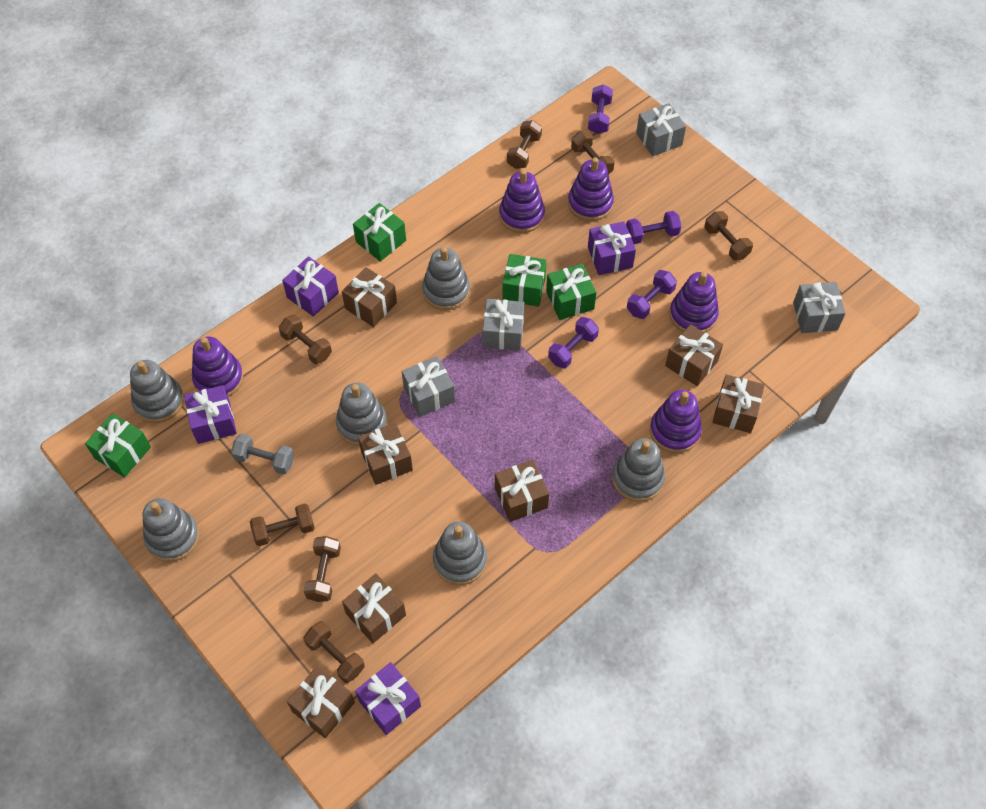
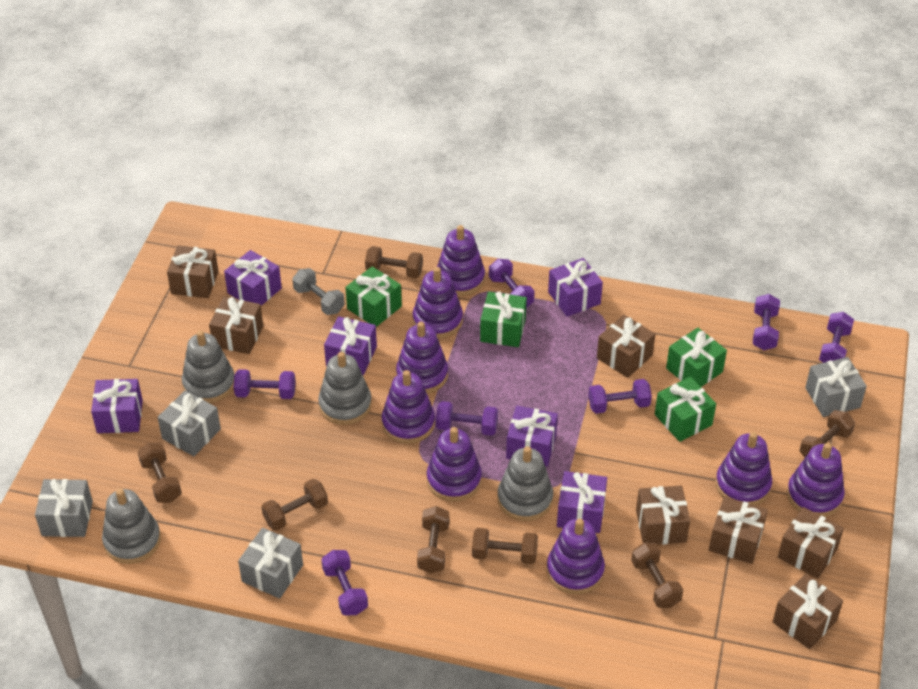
grey stacking toy: 6 -> 4
purple dumbbell: 4 -> 7
purple gift: 4 -> 6
purple stacking toy: 5 -> 8

